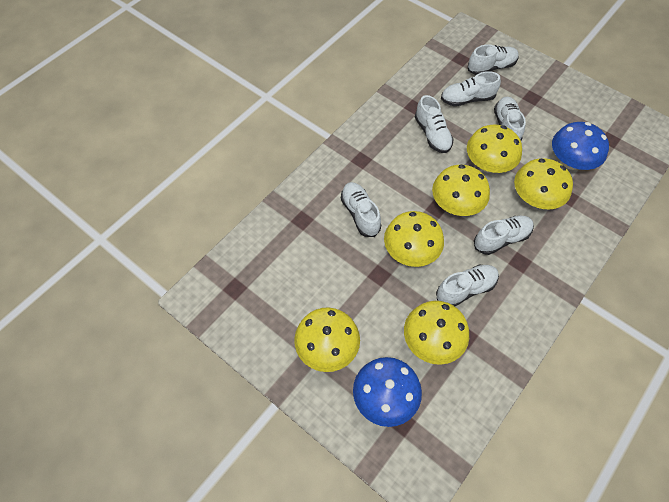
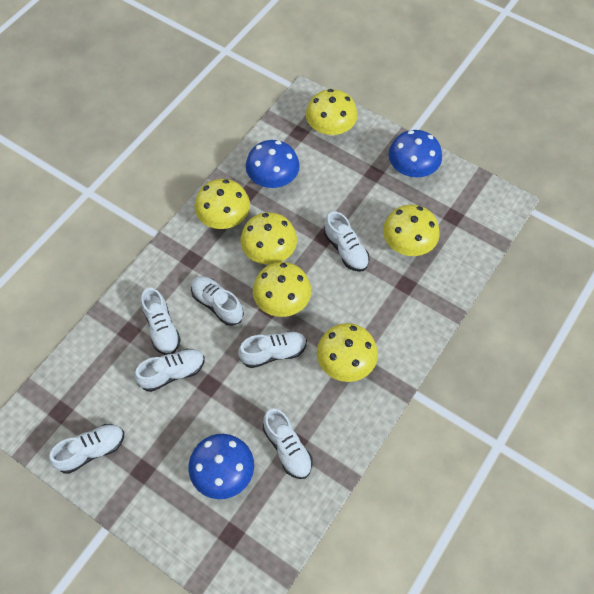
blue mushroom: 2 -> 3

